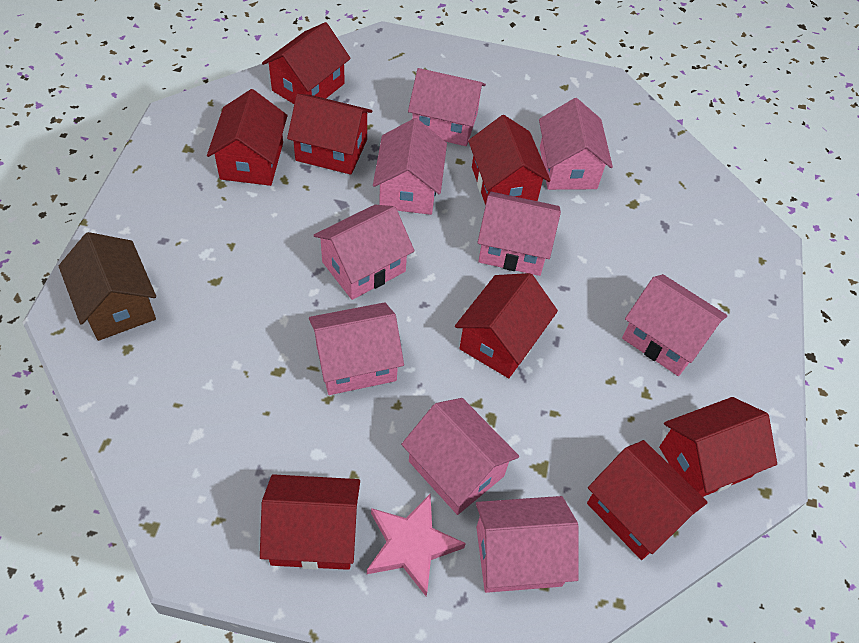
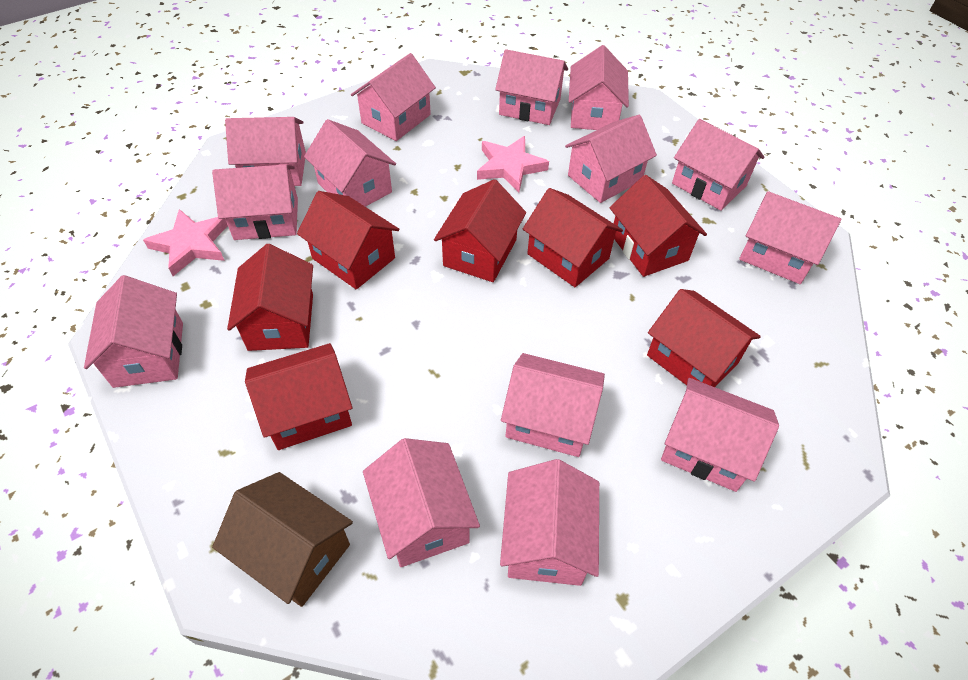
pink house: 9 -> 14
pink star: 1 -> 2
red house: 8 -> 7

